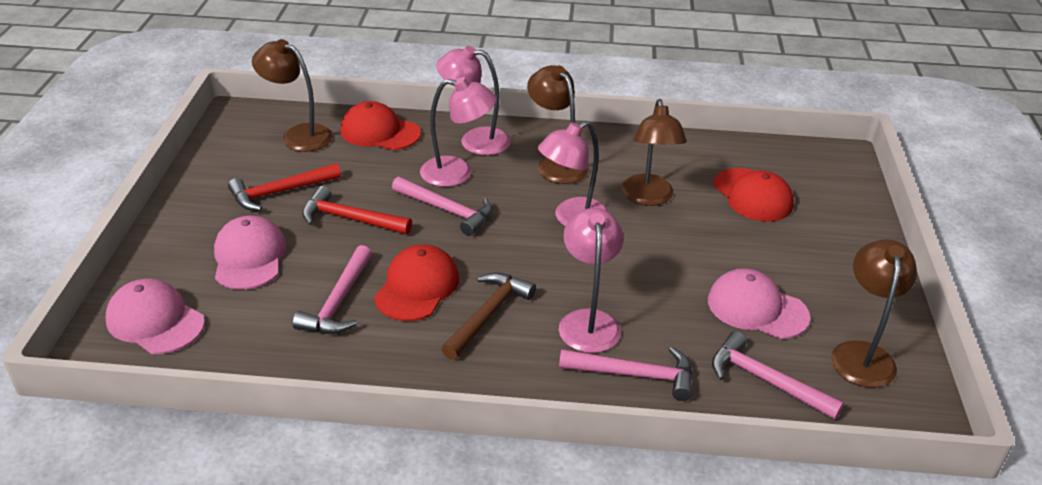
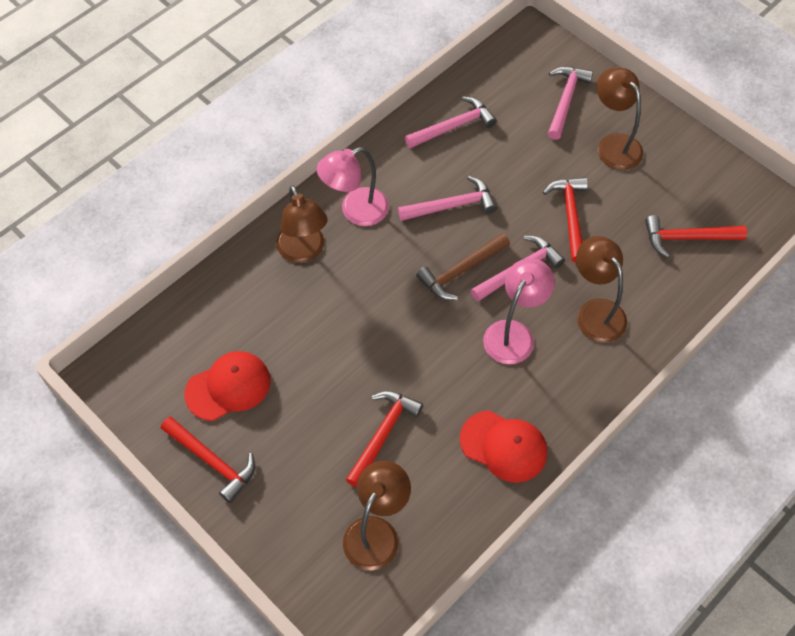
pink cap: 3 -> 0
pink lamp: 4 -> 2
red cap: 3 -> 2
red hammer: 2 -> 4

